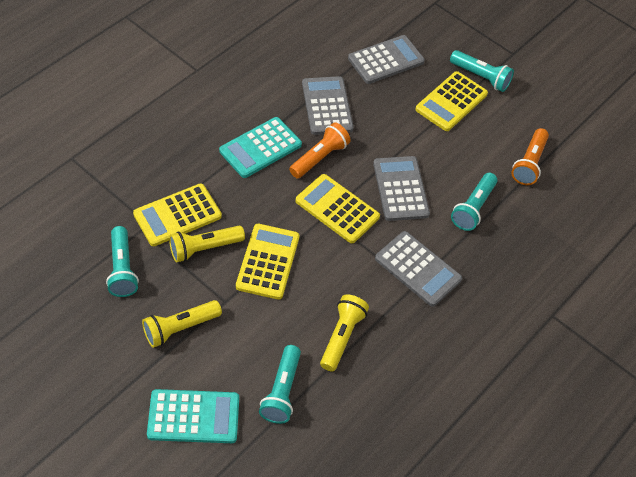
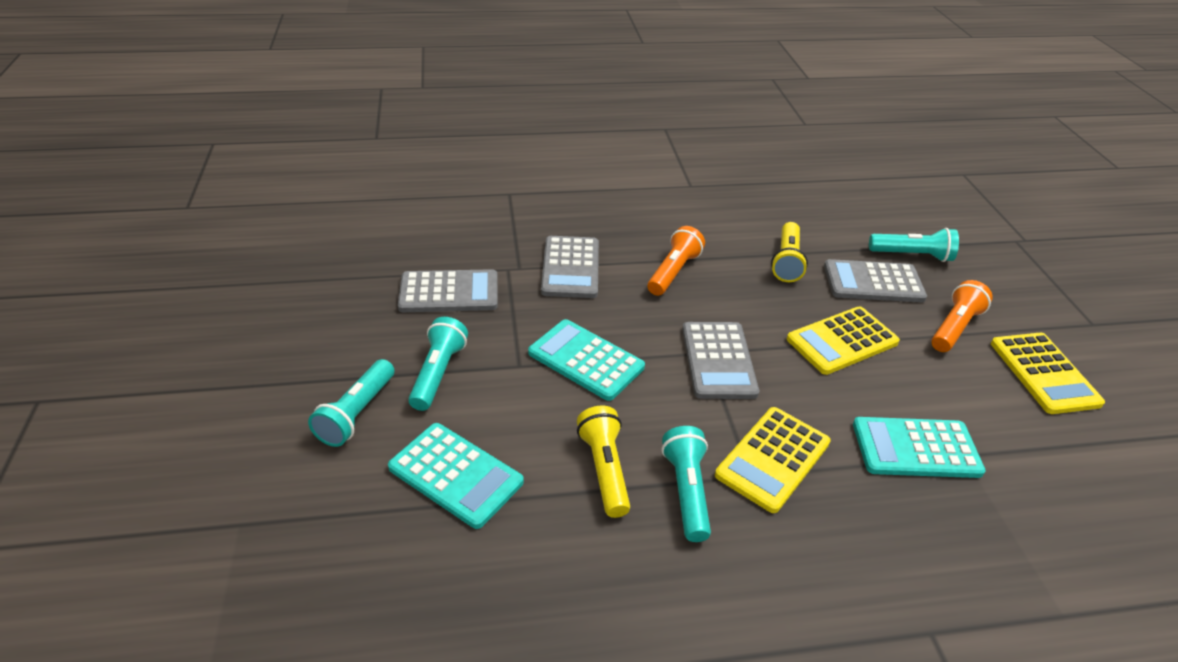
turquoise calculator: 2 -> 3
yellow calculator: 4 -> 3
yellow flashlight: 3 -> 2

